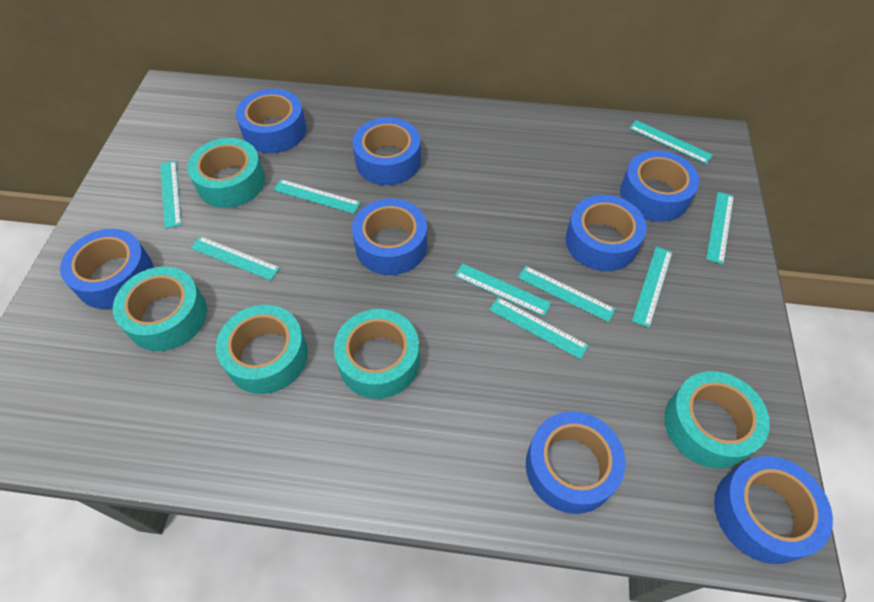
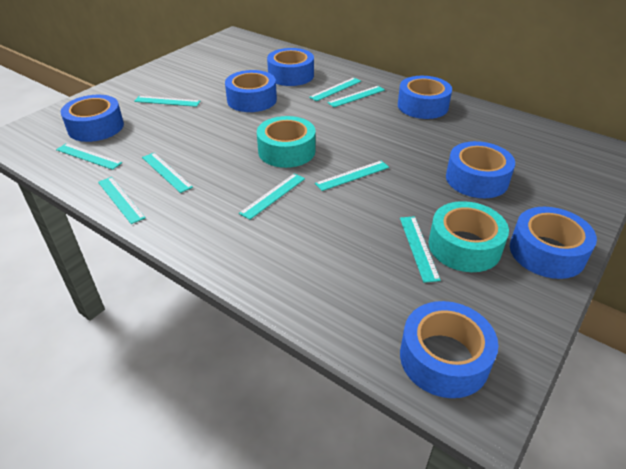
blue tape: 8 -> 7
turquoise tape: 5 -> 2

